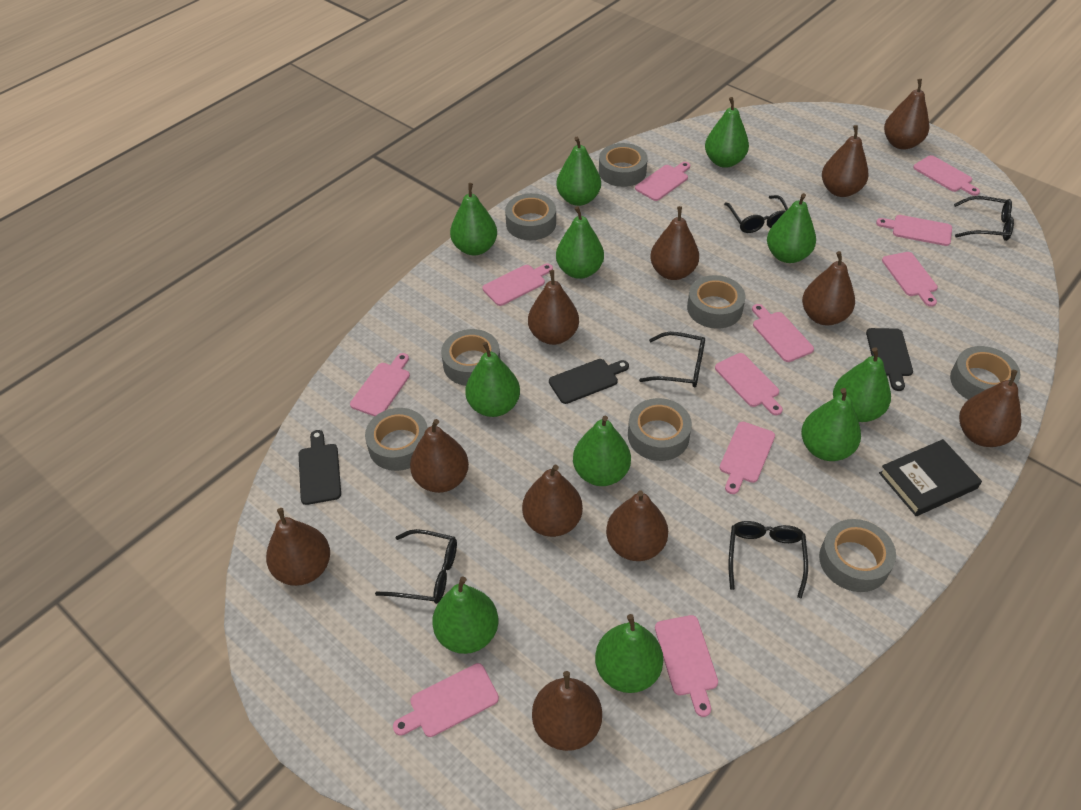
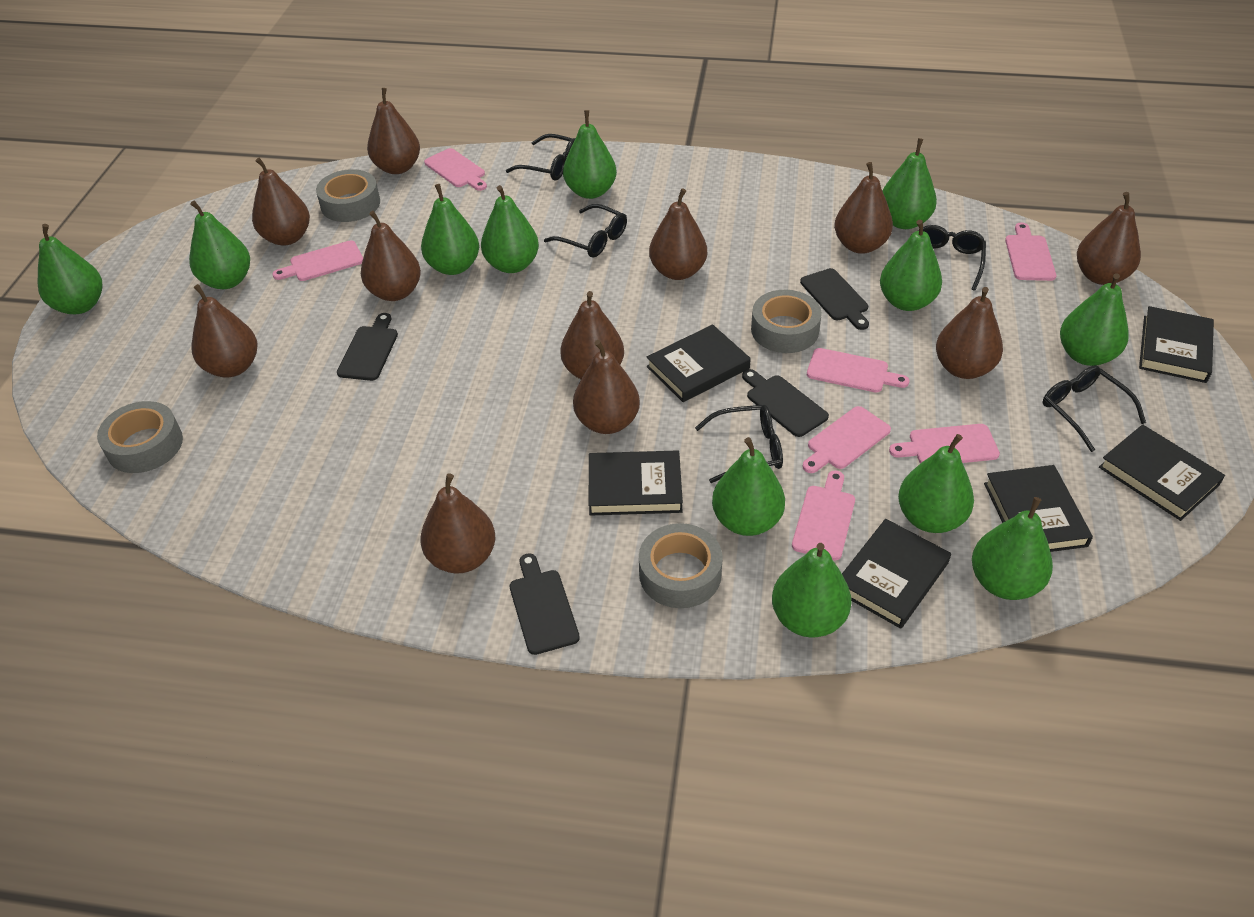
black book: 1 -> 6
black cutting board: 3 -> 4
green pear: 11 -> 12
grey tape: 8 -> 4
pink cutting board: 11 -> 7

